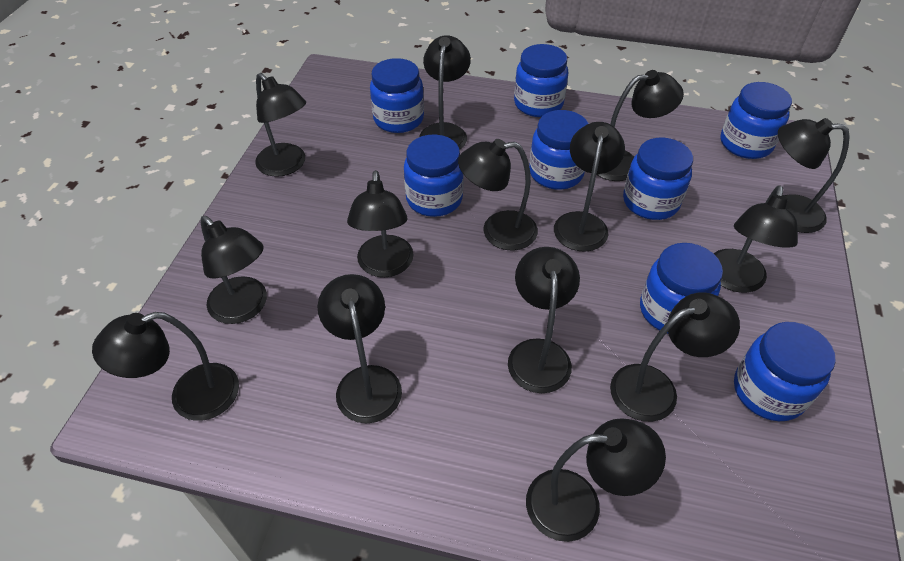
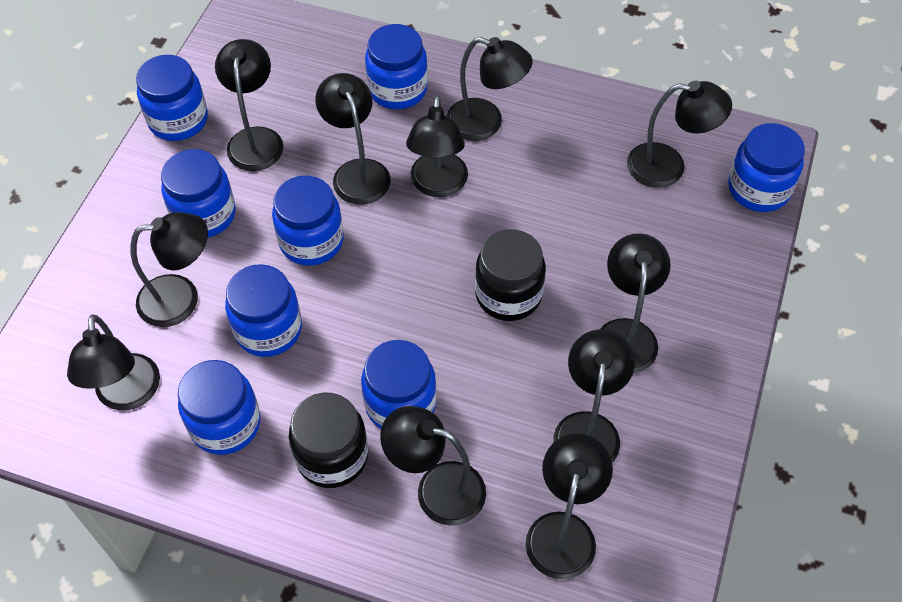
black jar: 0 -> 2
black lamp: 14 -> 11

